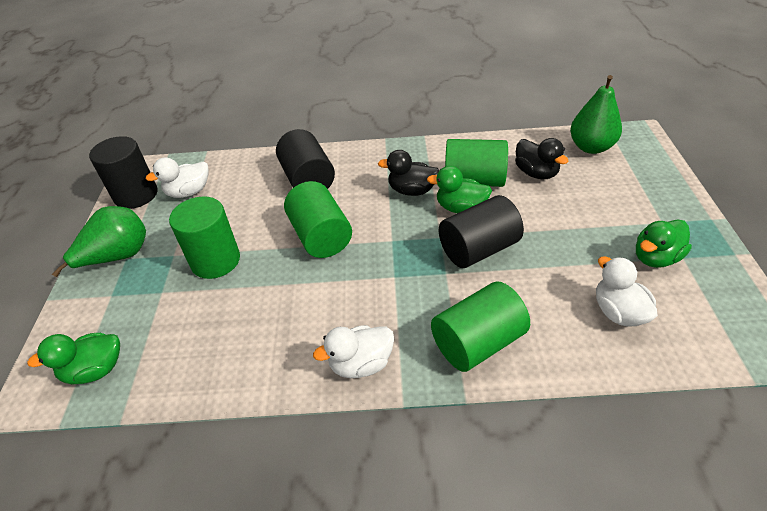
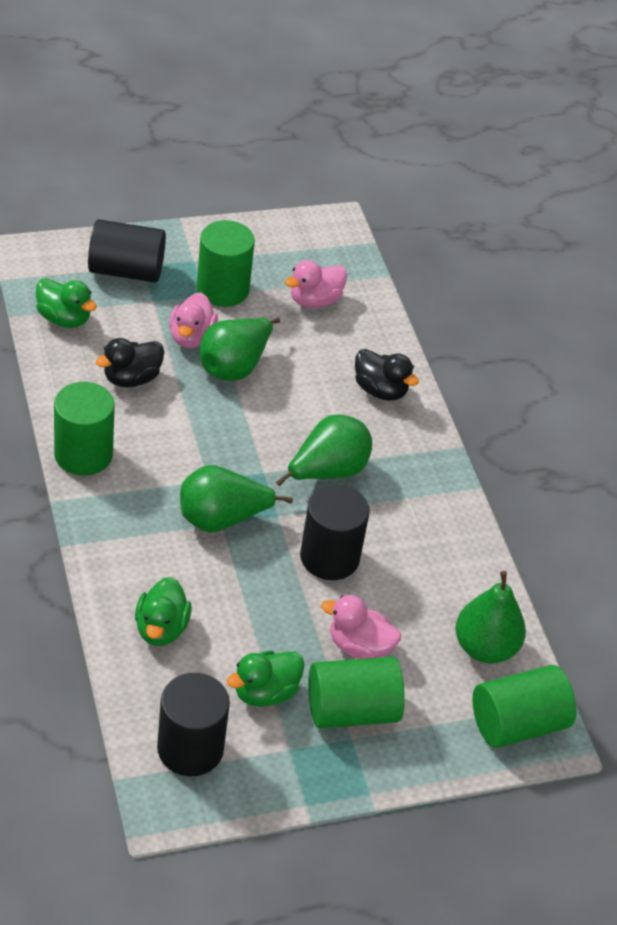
green pear: 2 -> 4
pink duck: 0 -> 3
white duck: 3 -> 0

